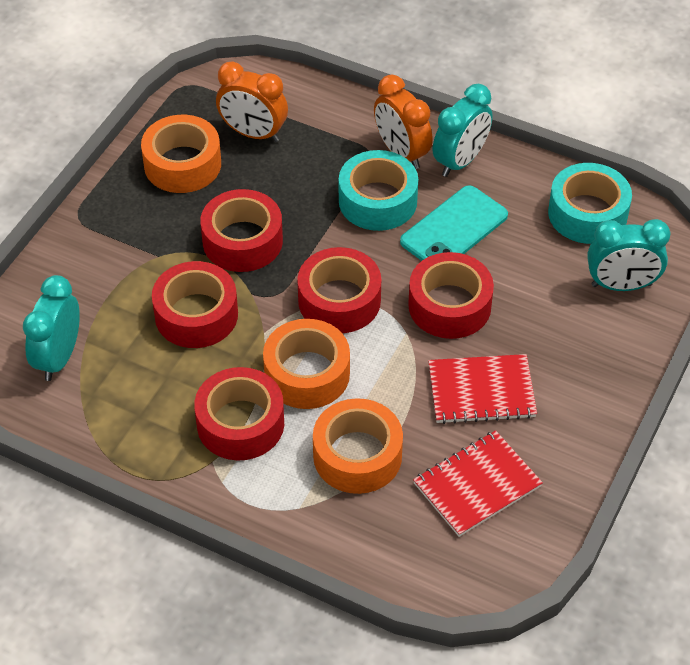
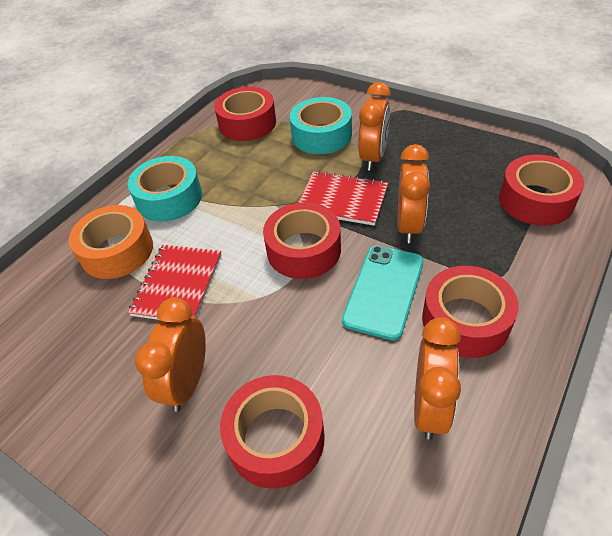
orange clock: 2 -> 4
orange tape: 3 -> 1
turquoise clock: 3 -> 0

